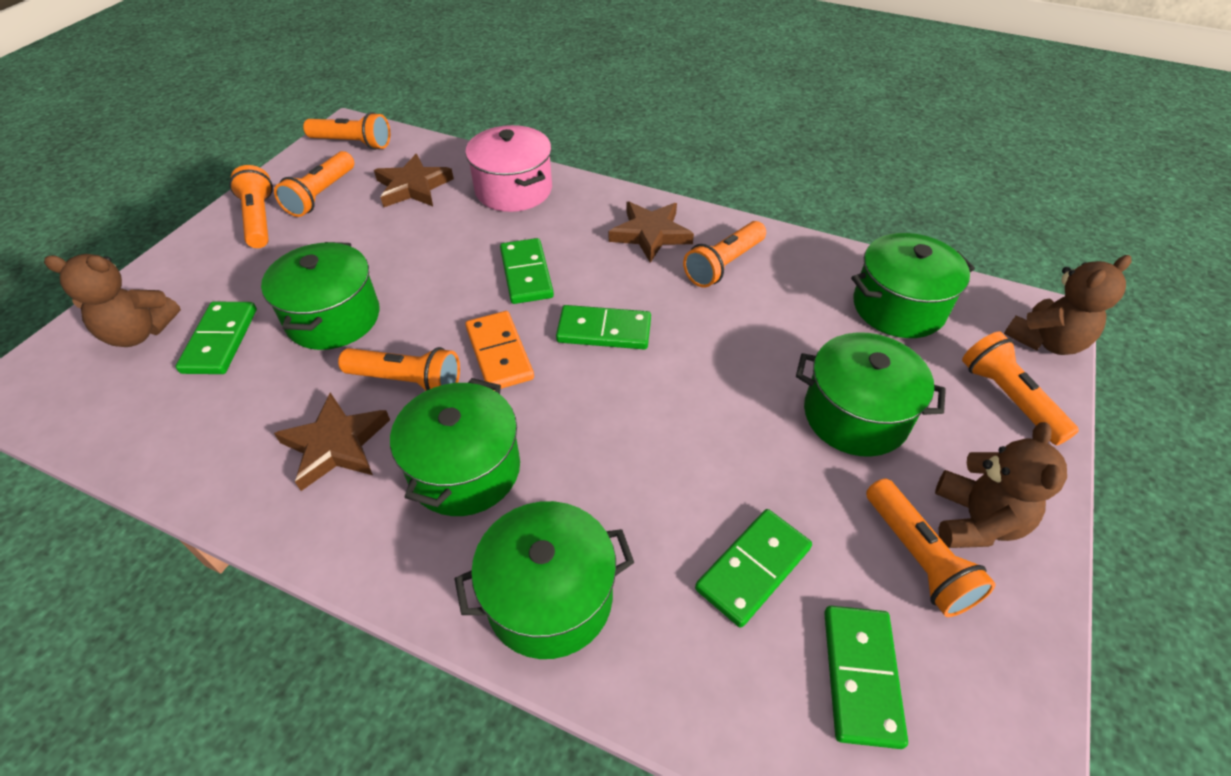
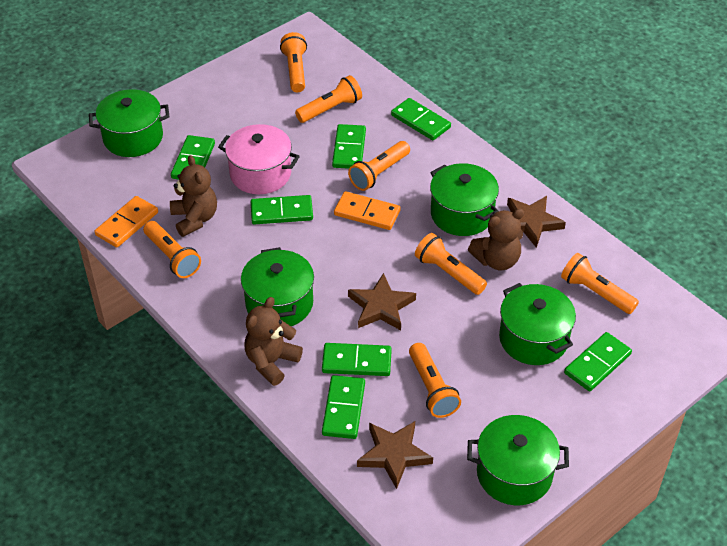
green domino: 5 -> 7
orange domino: 1 -> 2

